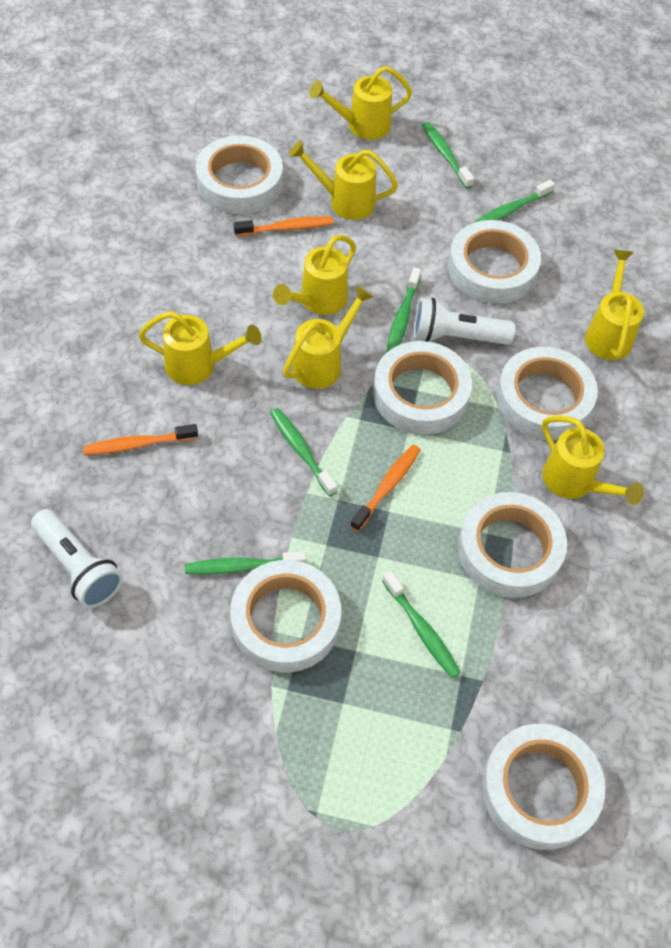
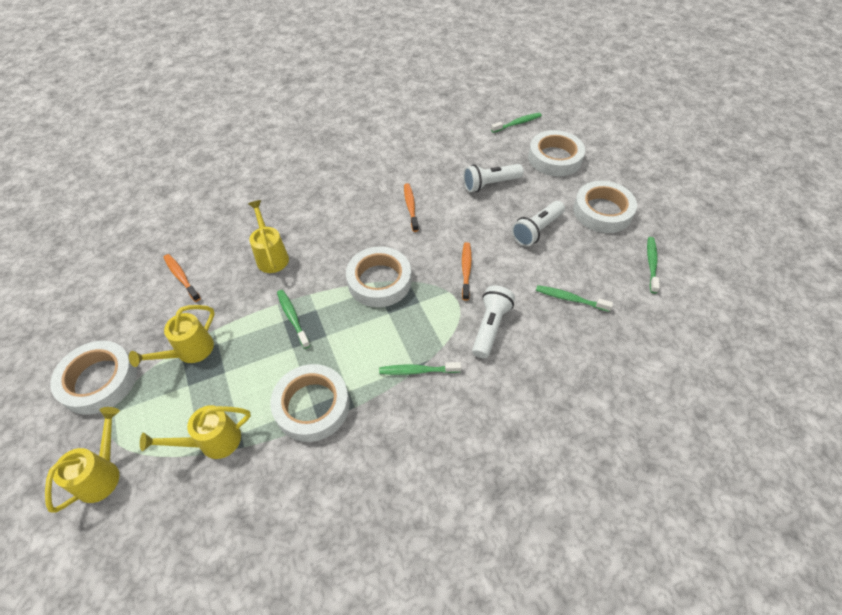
green toothbrush: 6 -> 5
white flashlight: 2 -> 3
white tape: 7 -> 5
yellow watering can: 7 -> 4

